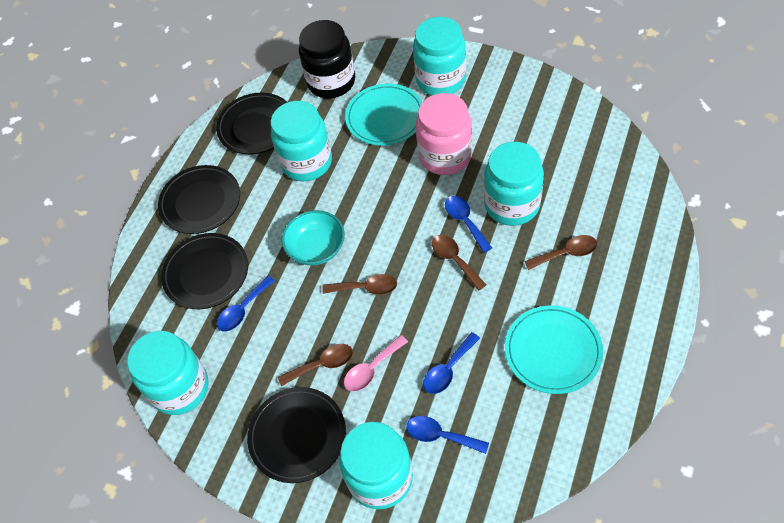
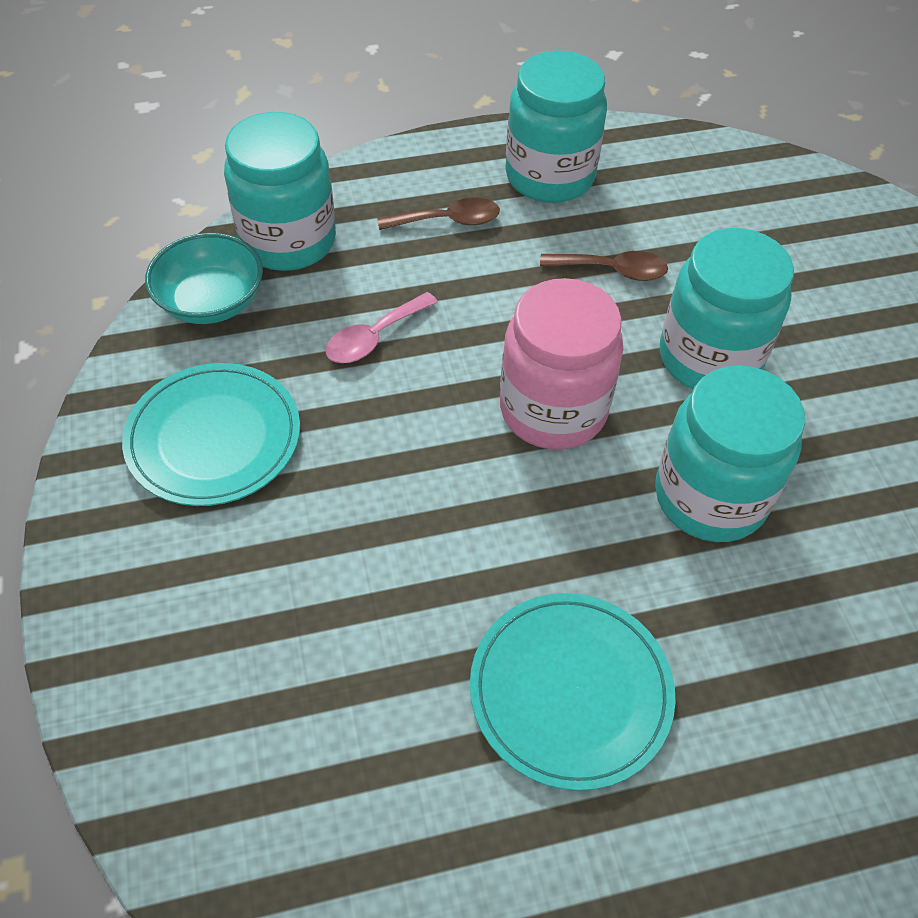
black jar: 1 -> 0
black plate: 4 -> 0
blue spoon: 4 -> 0
brown spoon: 4 -> 2
turquoise jar: 5 -> 4

